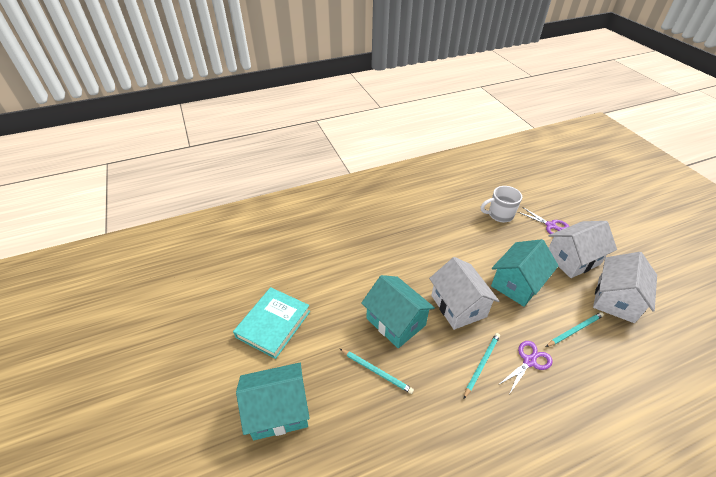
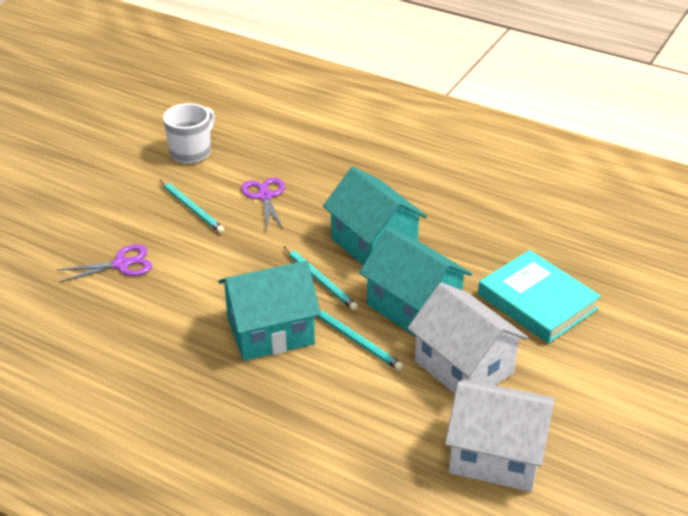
white house: 3 -> 2

